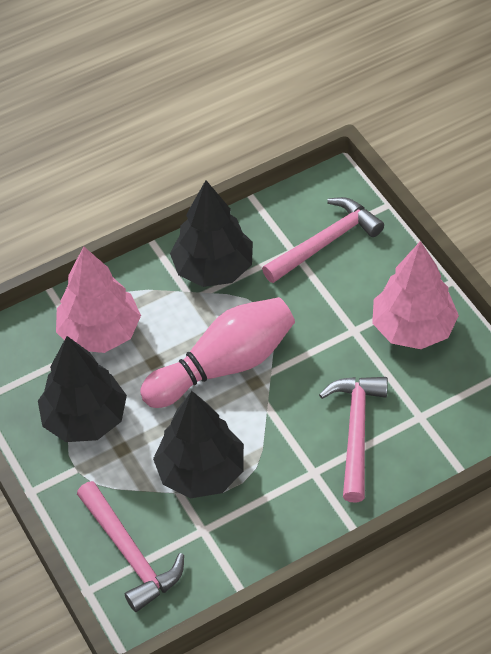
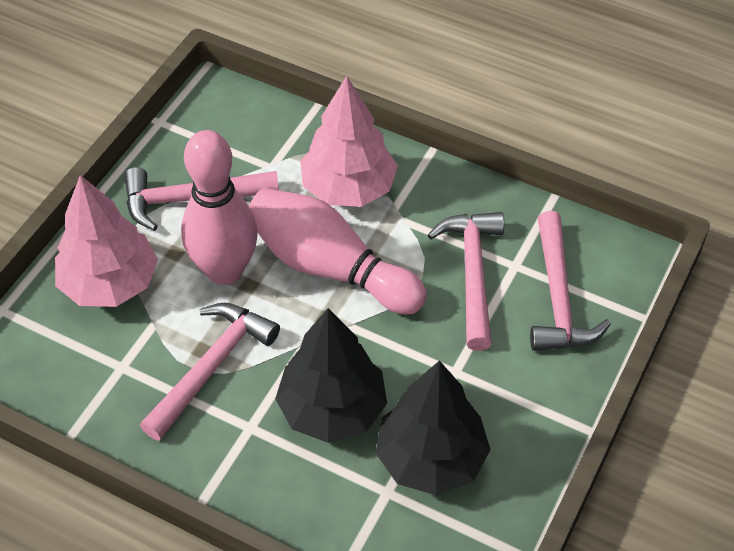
black tree: 3 -> 2
pink bowling pin: 1 -> 2
pink hammer: 3 -> 4

